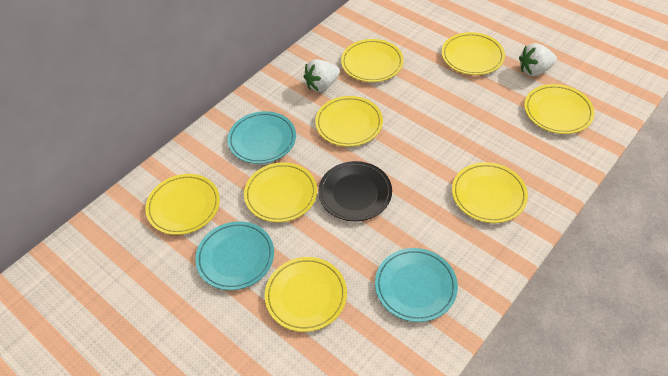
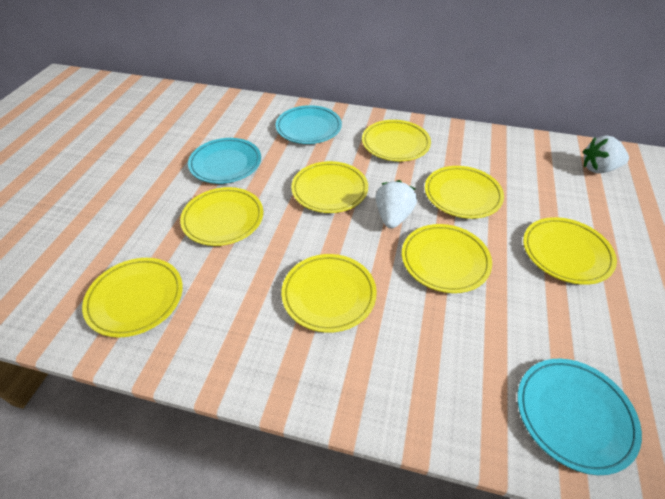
black plate: 1 -> 0

